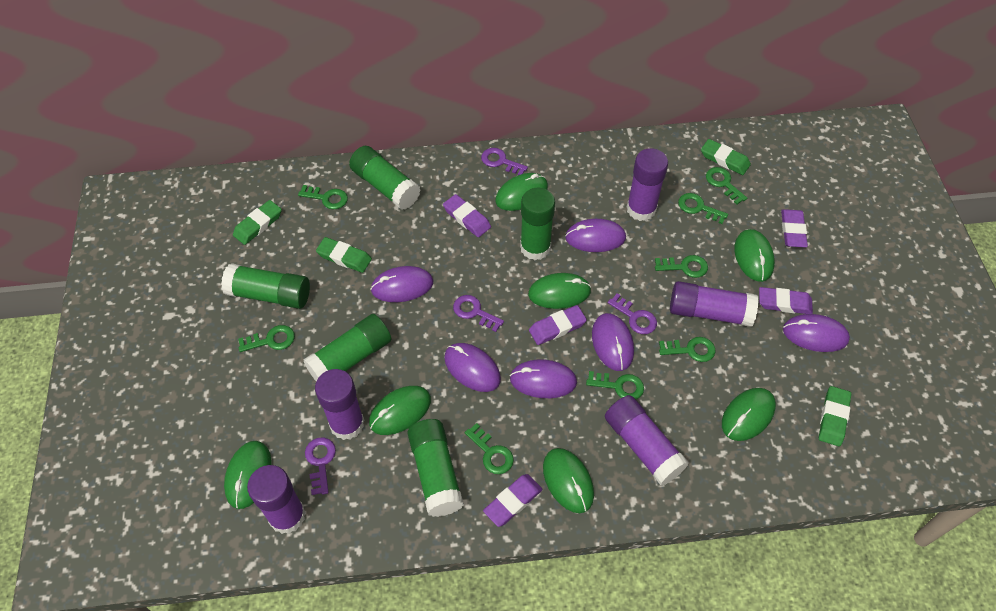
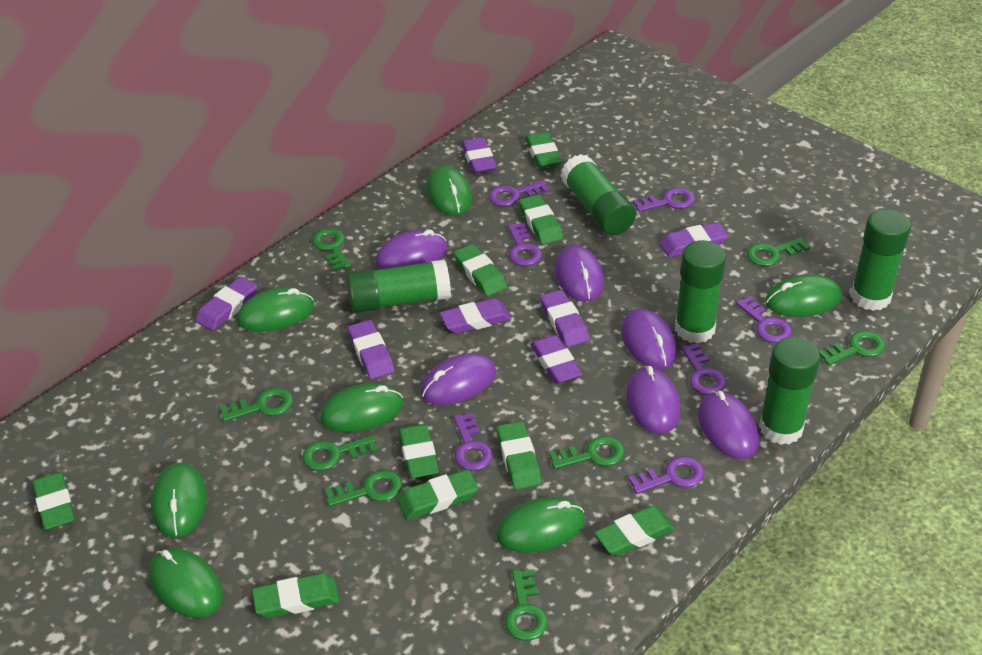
green eraser: 4 -> 9
purple eraser: 5 -> 7
purple glue stick: 5 -> 0
purple key: 4 -> 7

